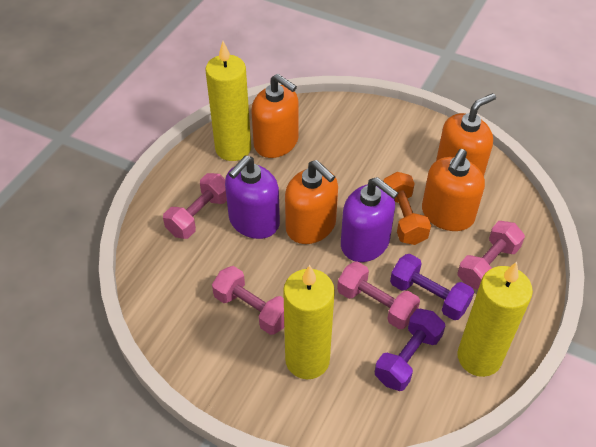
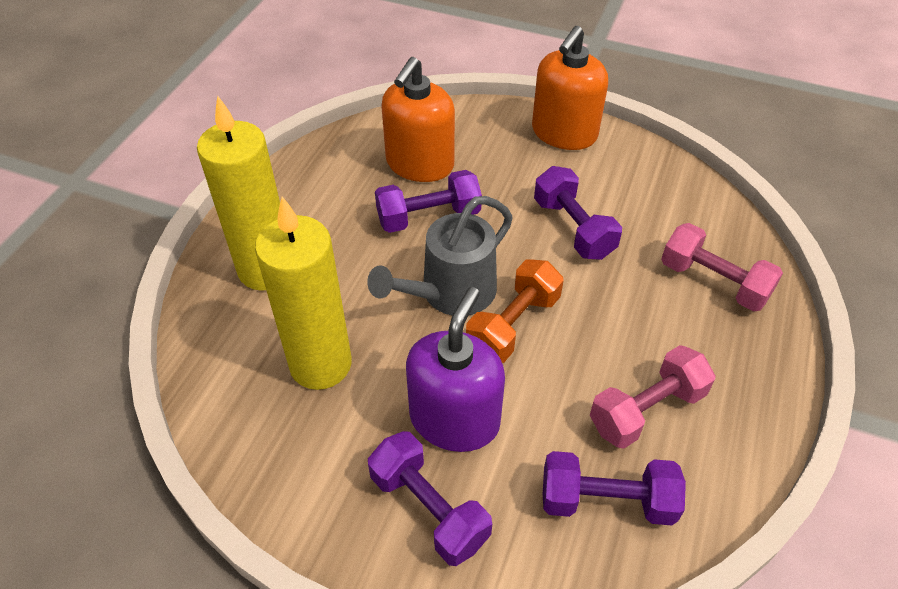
grey watering can: 0 -> 1
orange soap dispenser: 4 -> 2
pink dumbbell: 4 -> 2
purple dumbbell: 2 -> 4
purple soap dispenser: 2 -> 1
yellow candle: 3 -> 2

